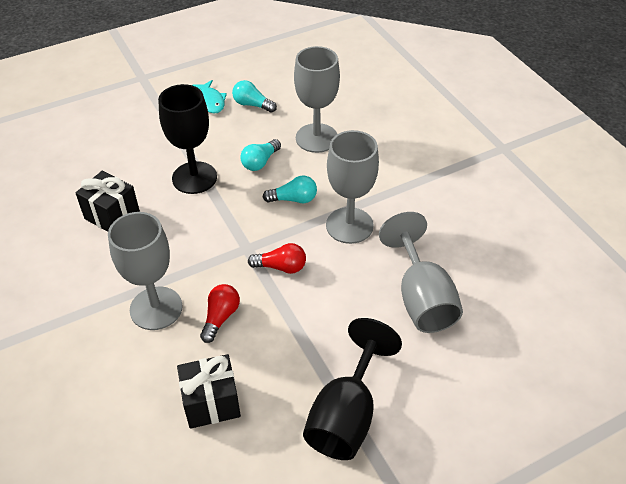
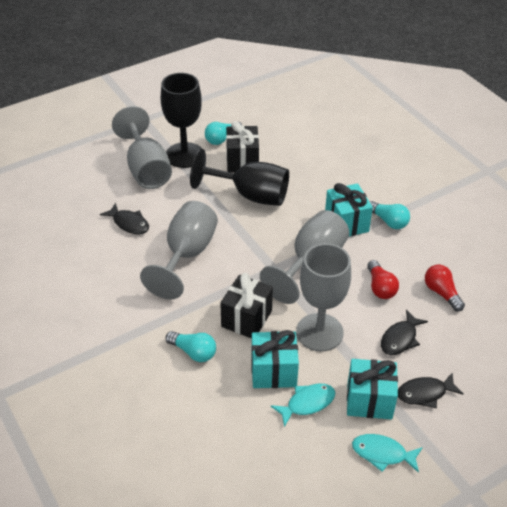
black fish: 0 -> 3
turquoise fish: 1 -> 2
turquoise gift: 0 -> 3

